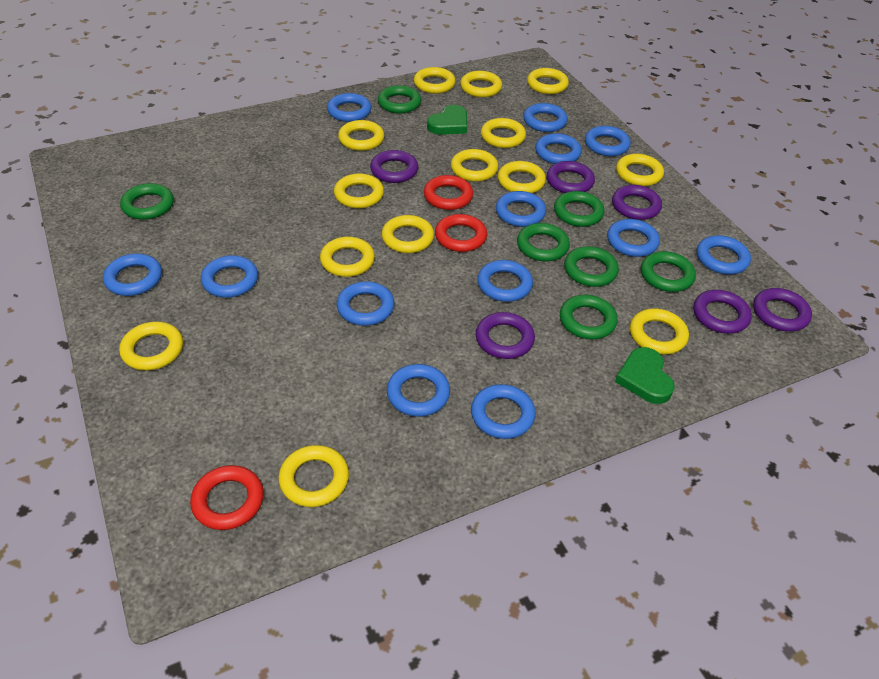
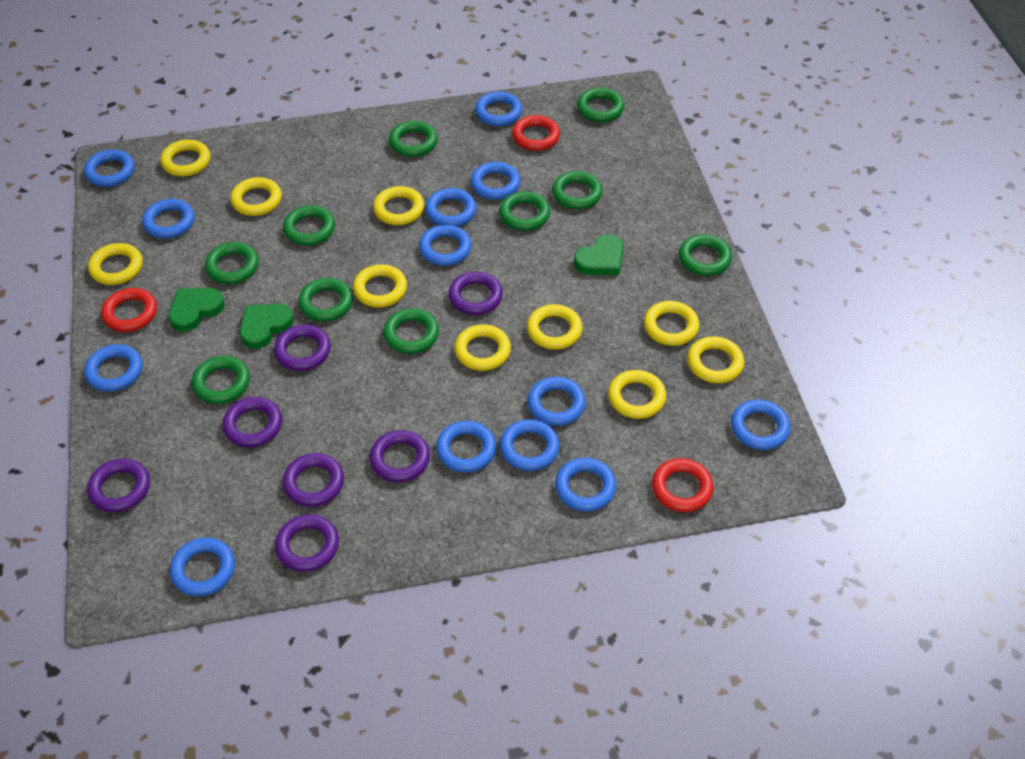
green heart: 2 -> 3
green ring: 7 -> 10
purple ring: 6 -> 7
yellow ring: 14 -> 10

